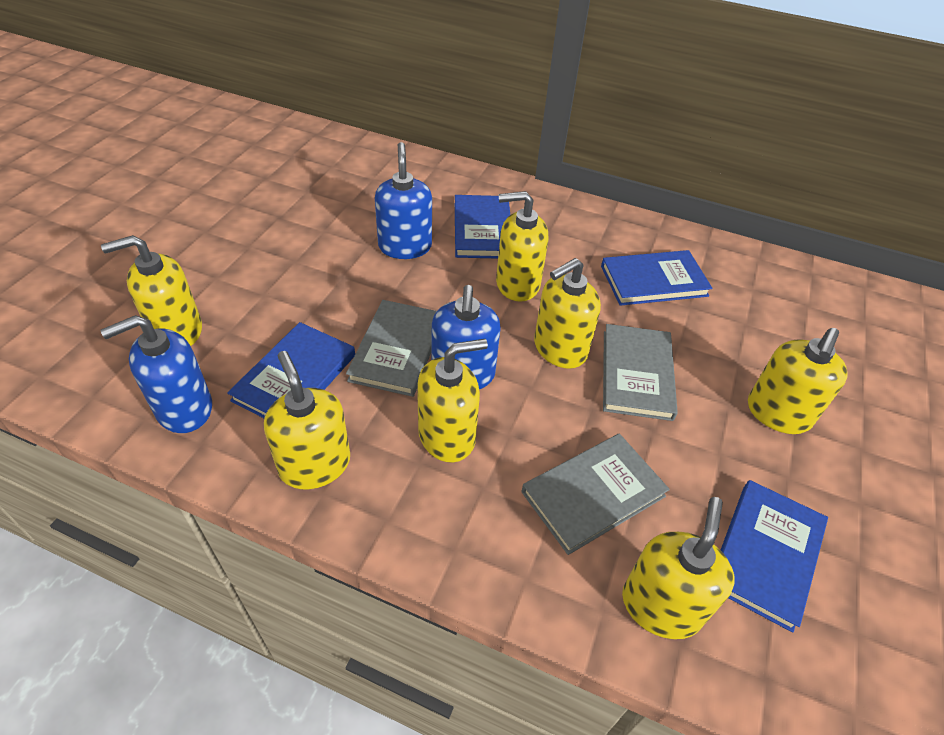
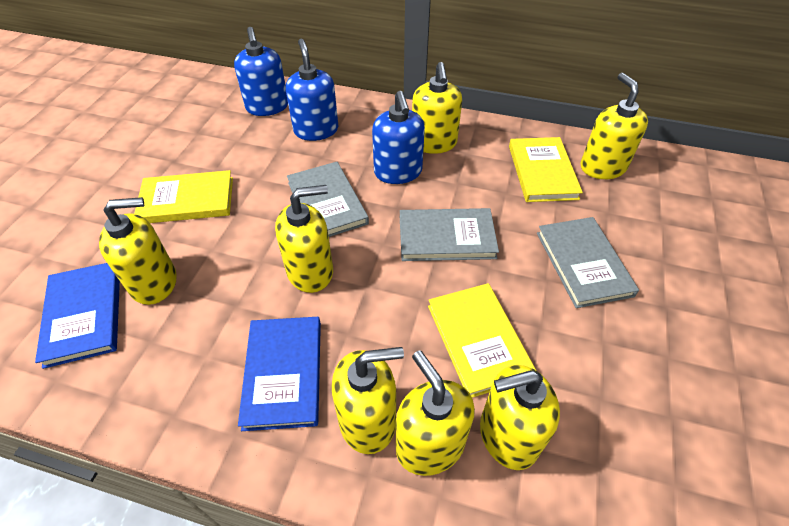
blue book: 4 -> 2
yellow book: 0 -> 3

